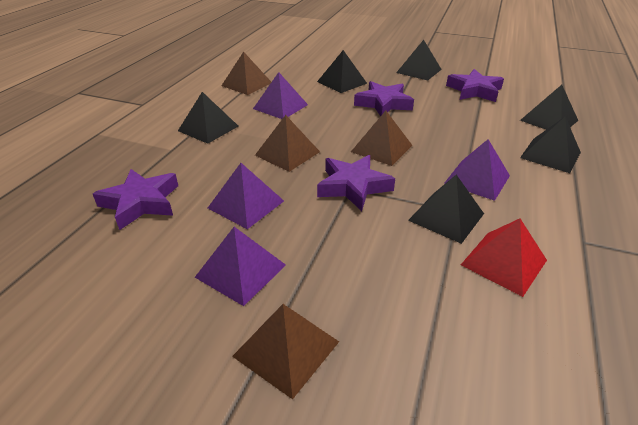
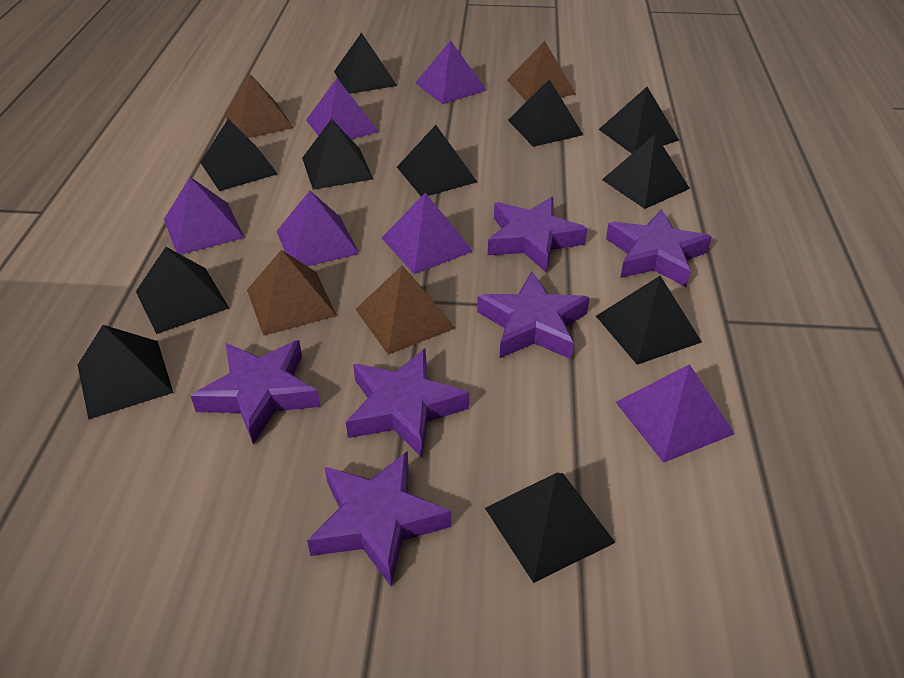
black pyramid: 6 -> 11
purple pyramid: 4 -> 6
purple star: 4 -> 6
red pyramid: 1 -> 0

